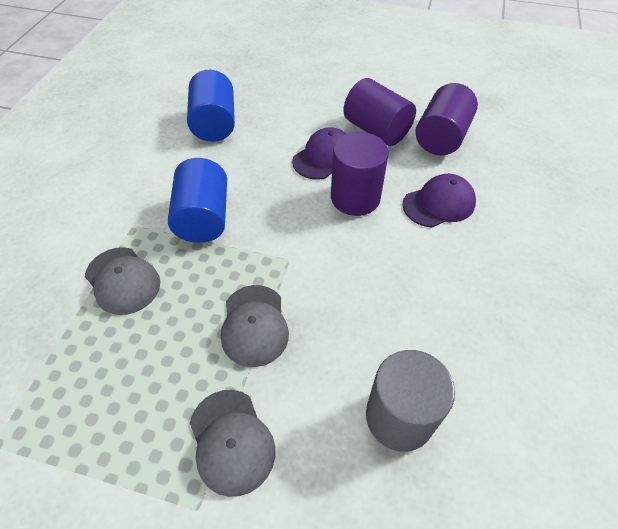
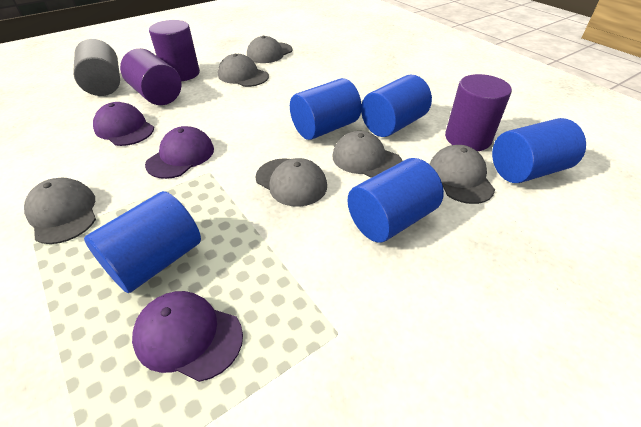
blue cylinder: 2 -> 5
grey cap: 3 -> 6
purple cap: 2 -> 3

